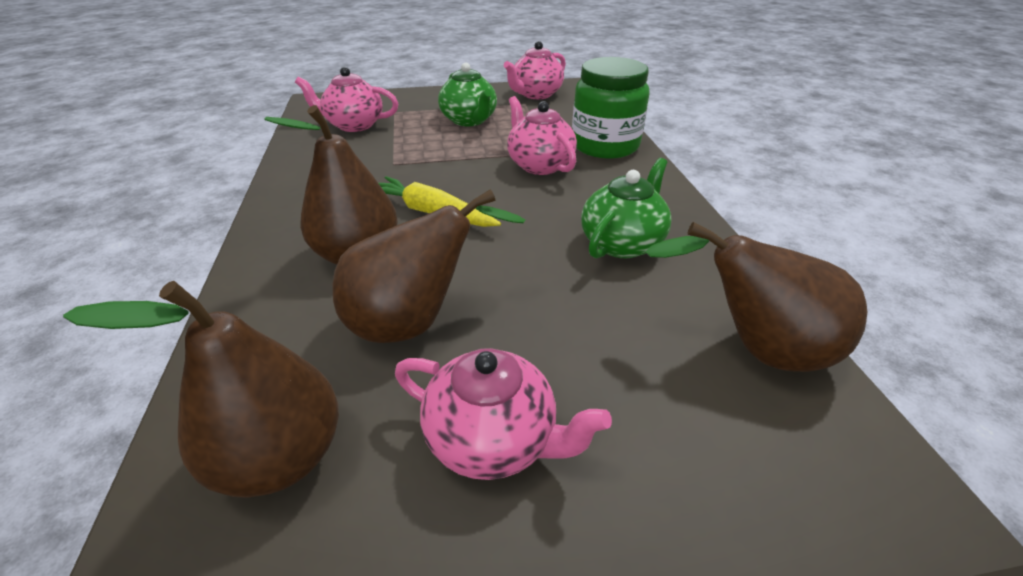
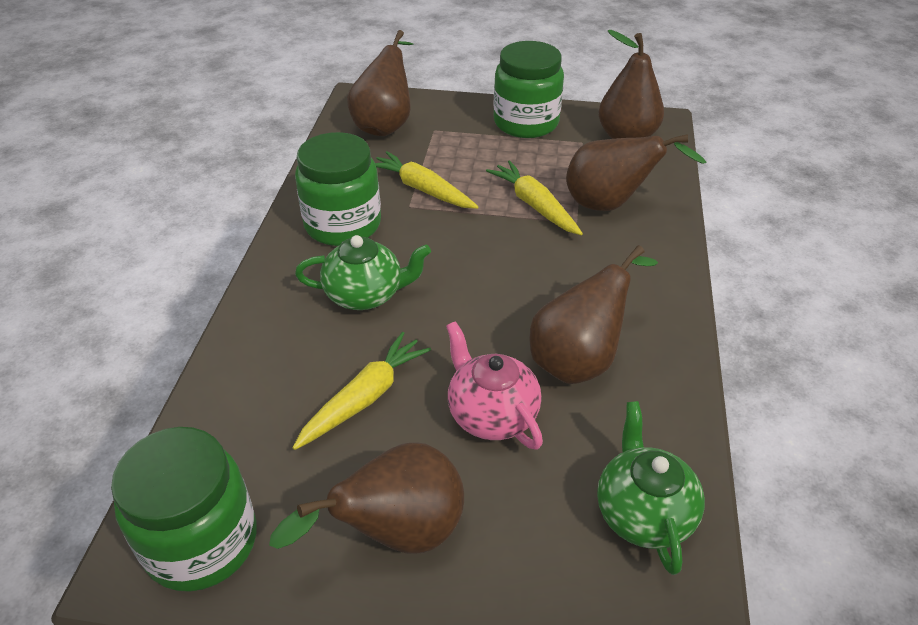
brown pear: 4 -> 5
green jar: 1 -> 3
pink teapot: 4 -> 1
yellow carrot: 1 -> 3

